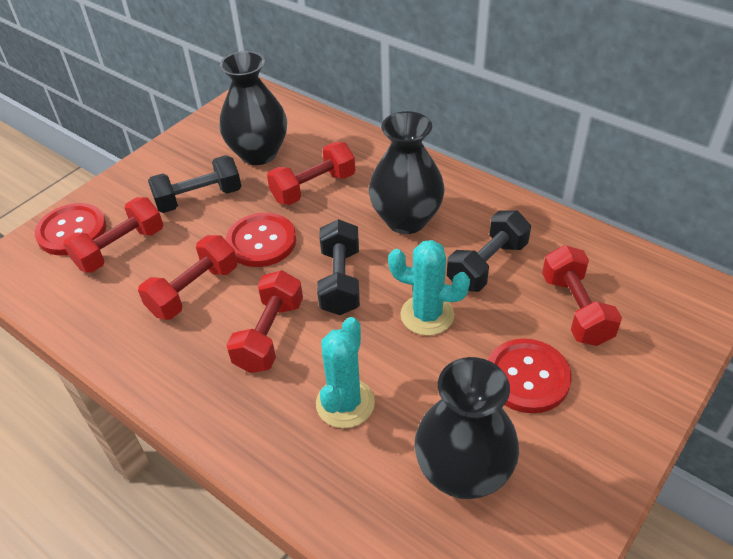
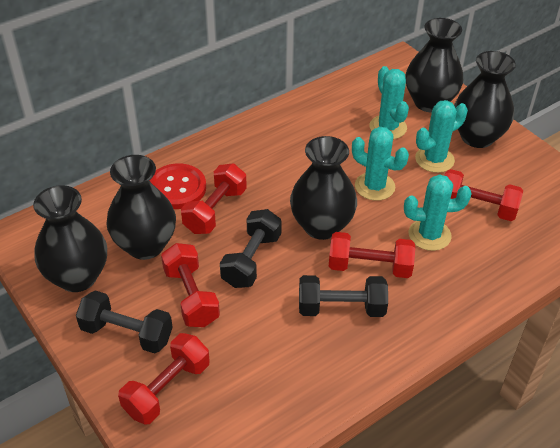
black vase: 3 -> 5
red button: 3 -> 1
turquoise cactus: 2 -> 4

